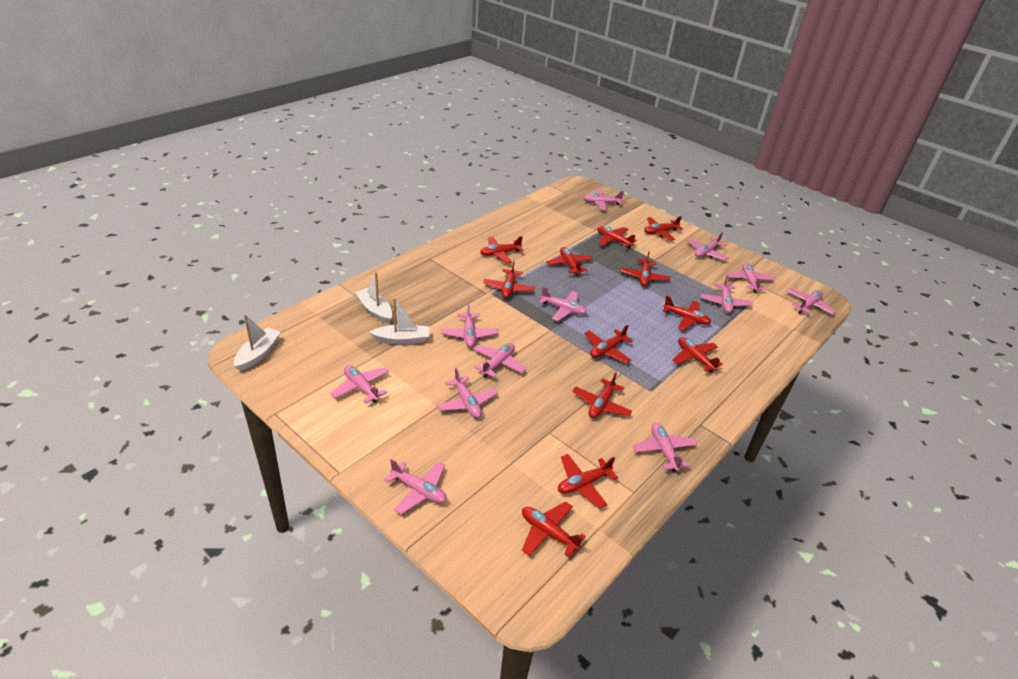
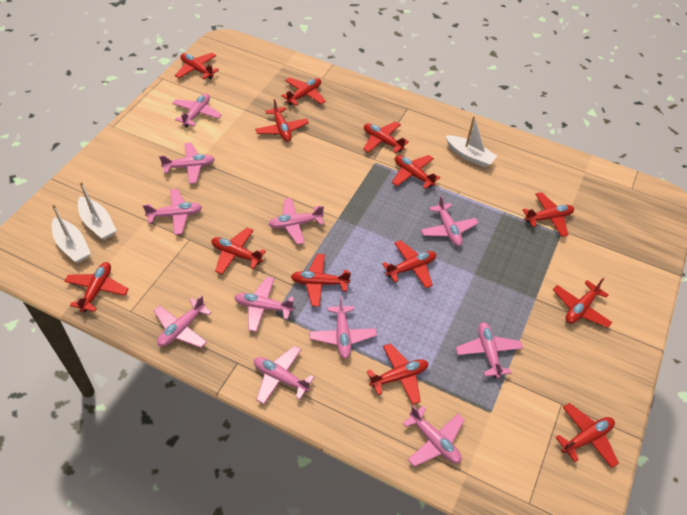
pink plane: 12 -> 11
red plane: 12 -> 13

